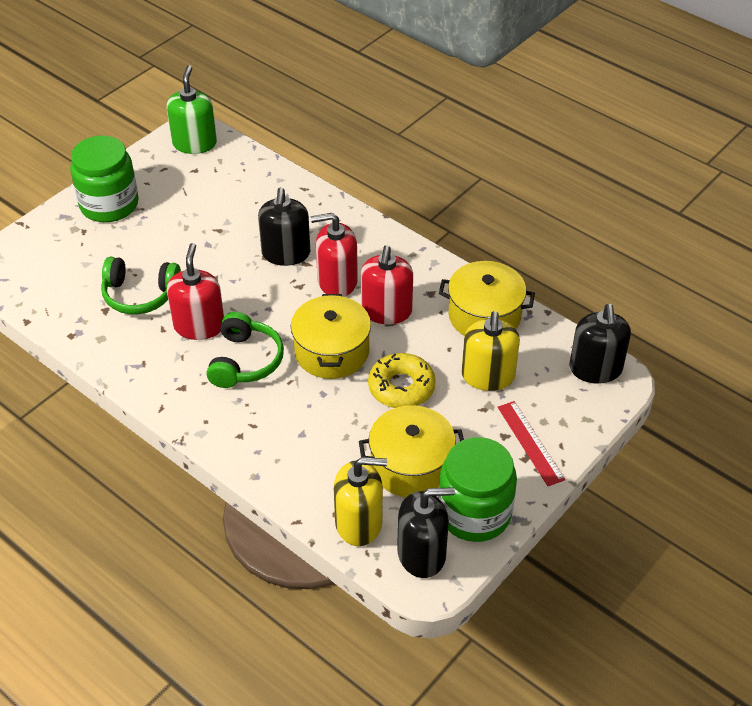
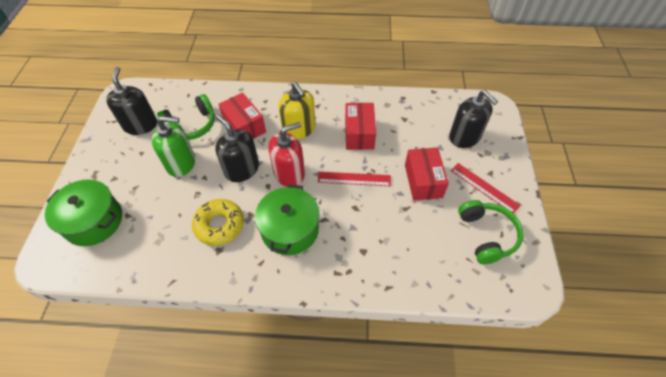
green jar: 2 -> 0
green pot: 0 -> 2
red box: 0 -> 3
red ruler: 1 -> 2
red soap dispenser: 3 -> 1
yellow pot: 3 -> 0
yellow soap dispenser: 2 -> 1

